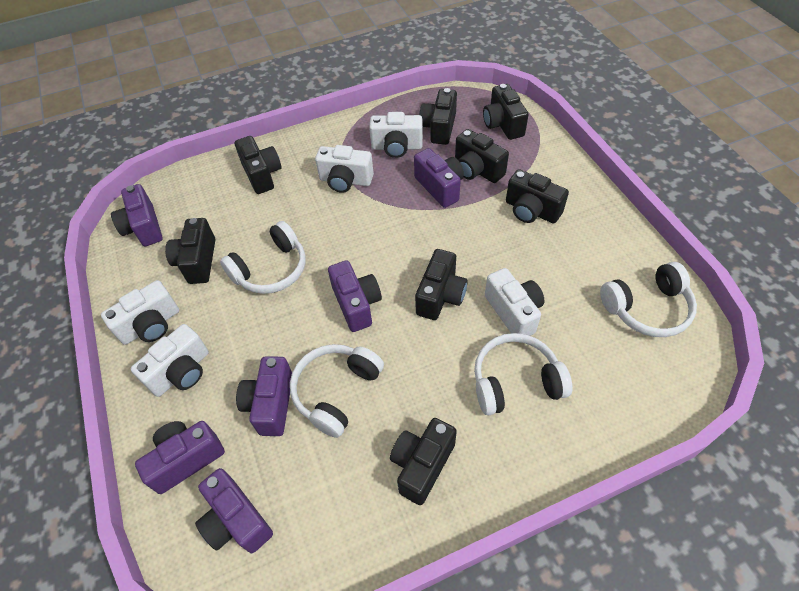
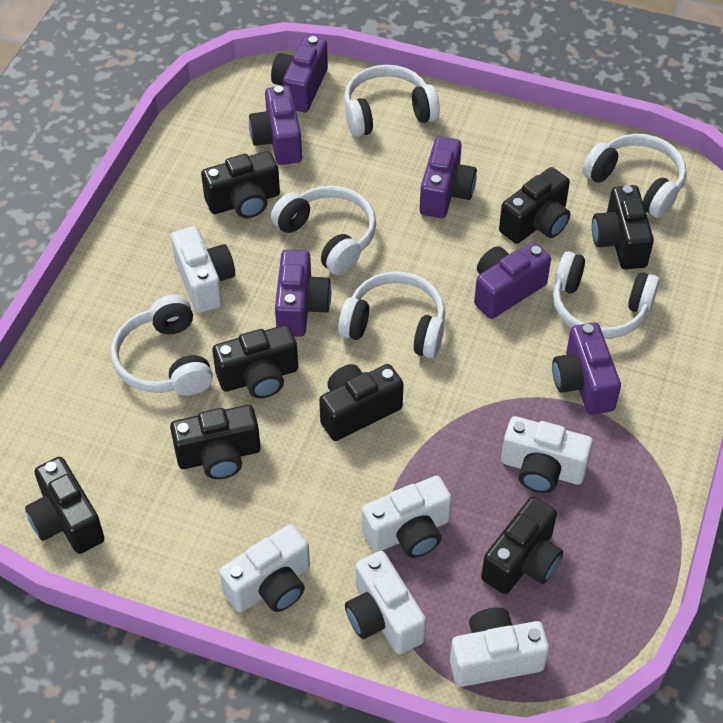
white camera: 5 -> 6
white headphones: 4 -> 6

